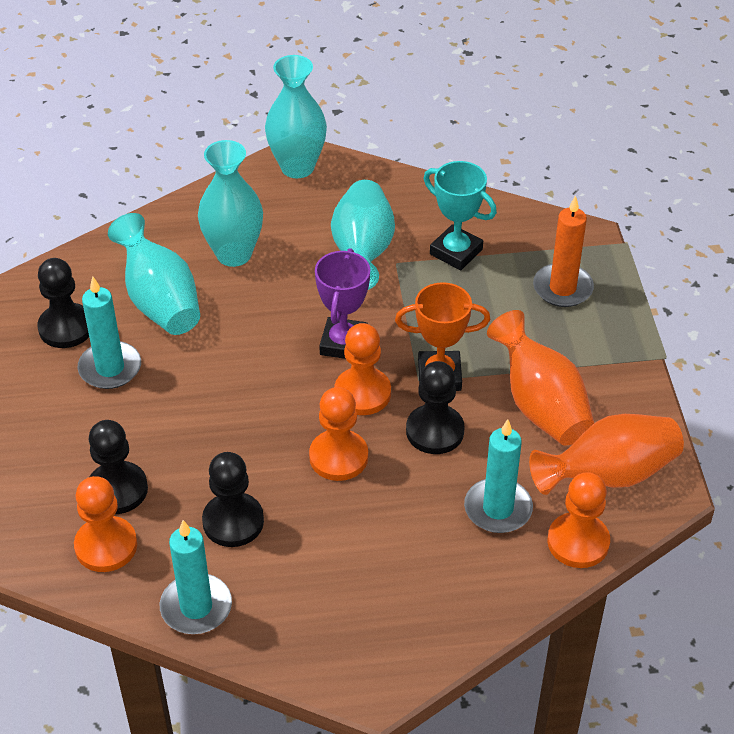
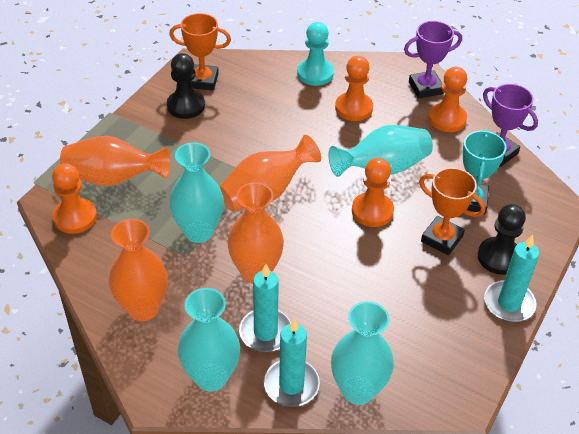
black pawn: 4 -> 2
orange candle: 1 -> 0
orange trophy: 1 -> 2
orange vase: 2 -> 4
purple trophy: 1 -> 2
turquoise pawn: 0 -> 1

